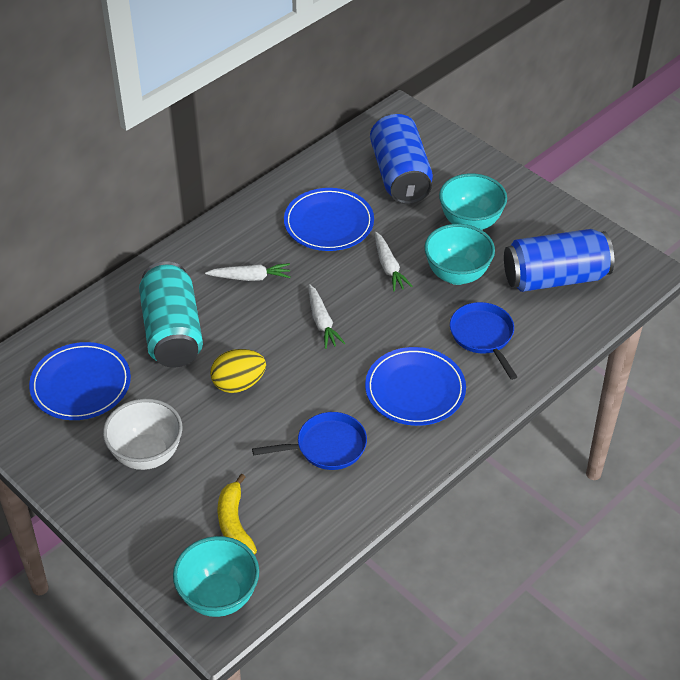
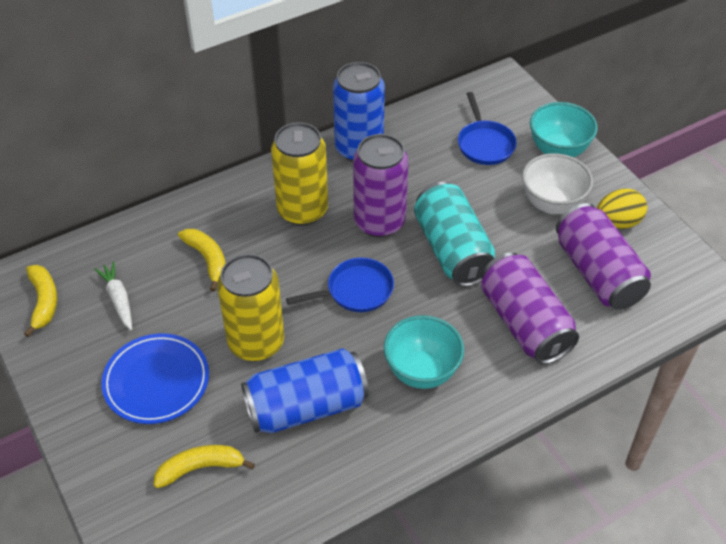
blue plate: 3 -> 1
purple can: 0 -> 3
turquoise bowl: 3 -> 2
white carrot: 3 -> 1
yellow banana: 1 -> 3
yellow can: 0 -> 2

